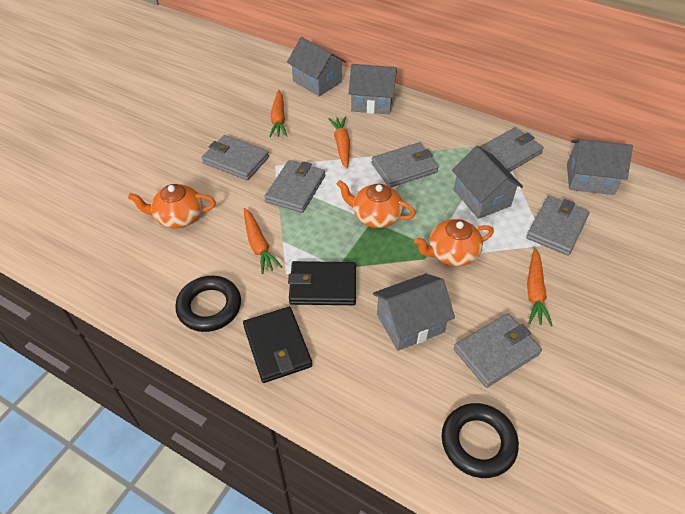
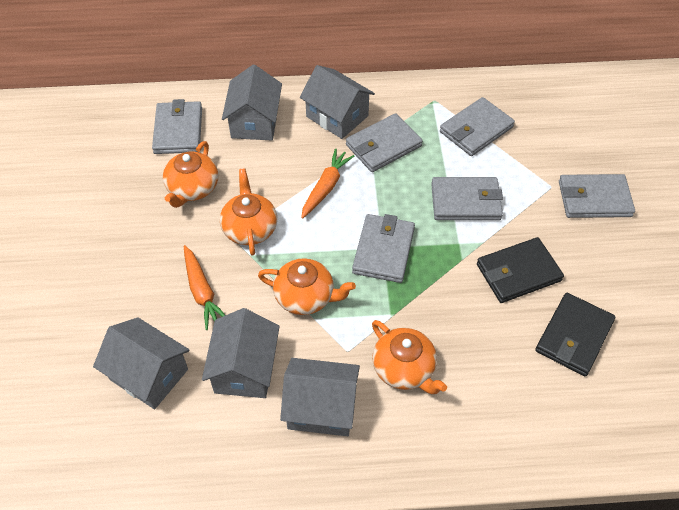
black ring: 2 -> 0
orange carrot: 4 -> 2
orange teapot: 3 -> 4

